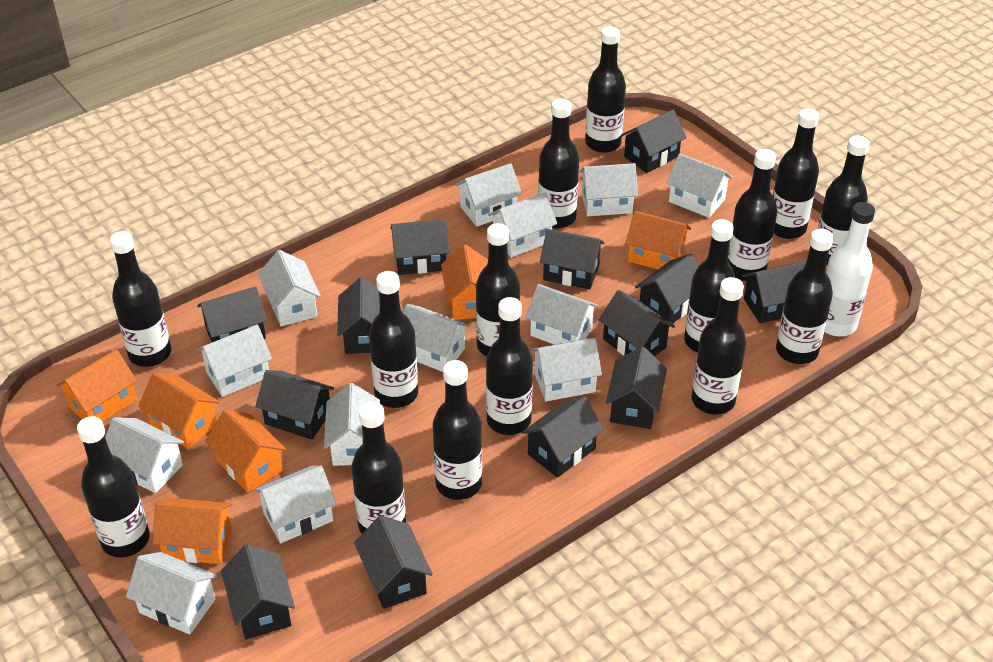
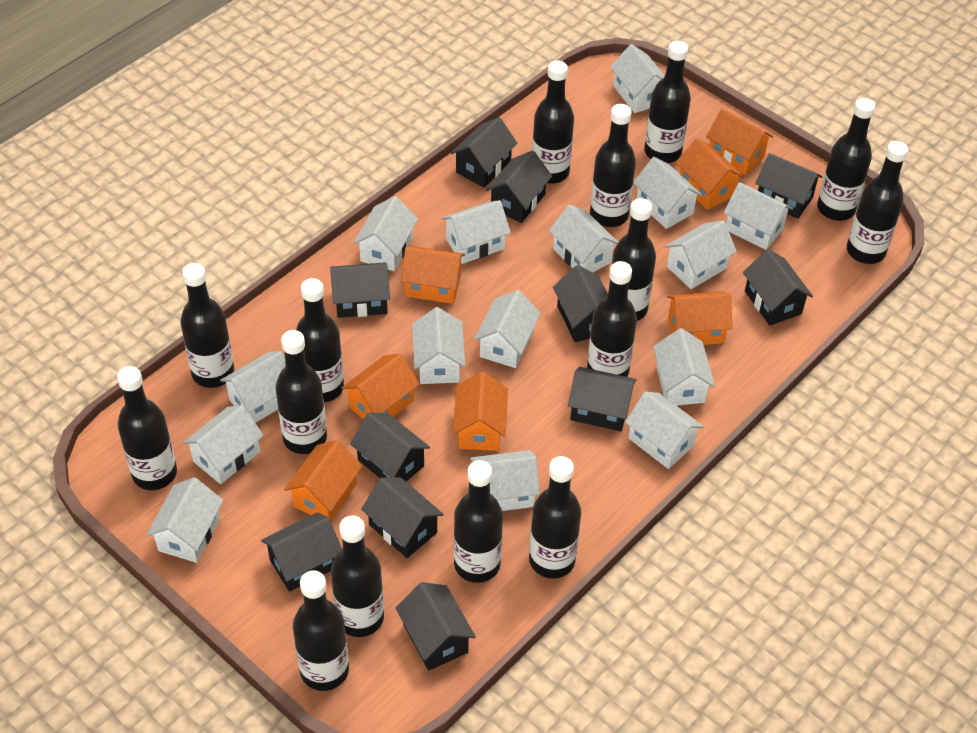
black house: 13 -> 11
orange house: 6 -> 7
white bottle: 1 -> 0
white house: 13 -> 15

